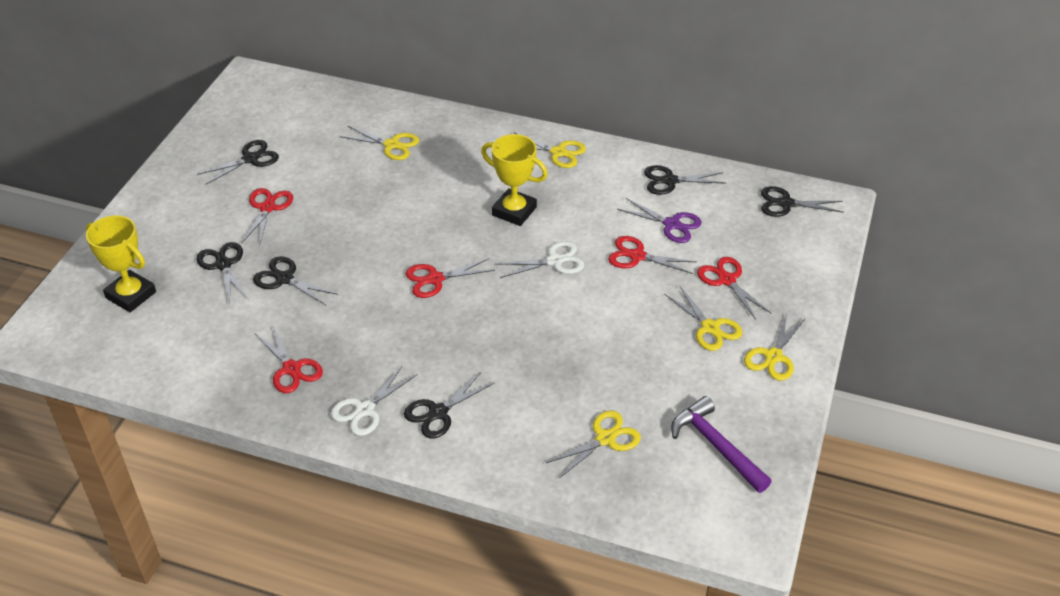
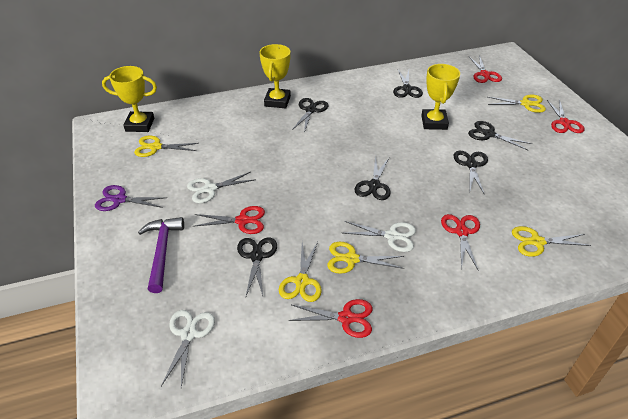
white scissors: 2 -> 3
yellow trophy: 2 -> 3

